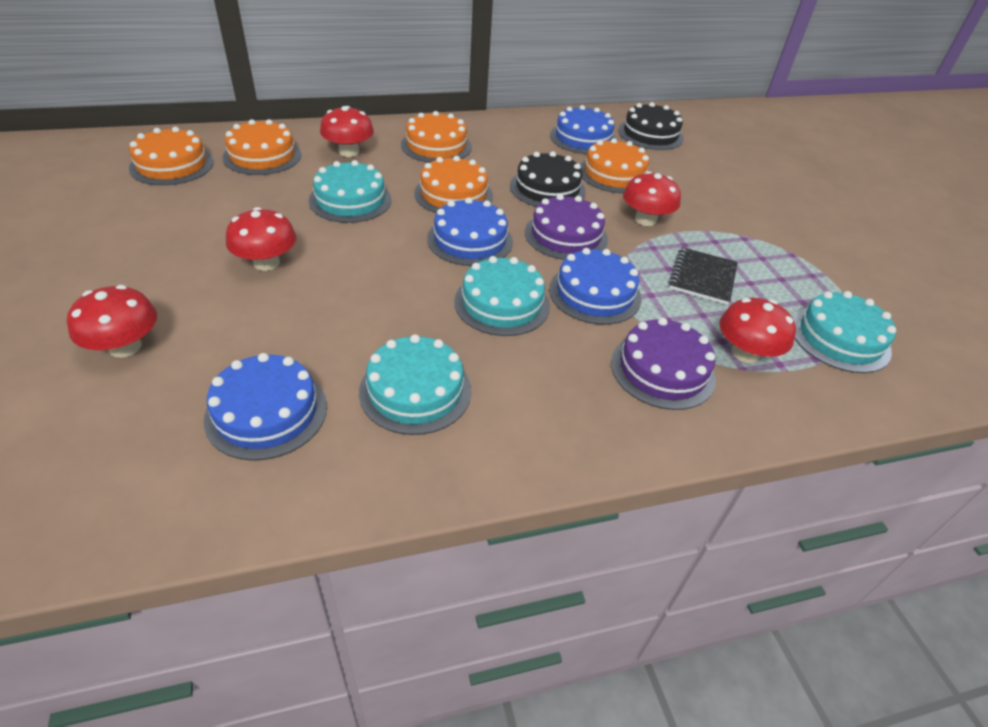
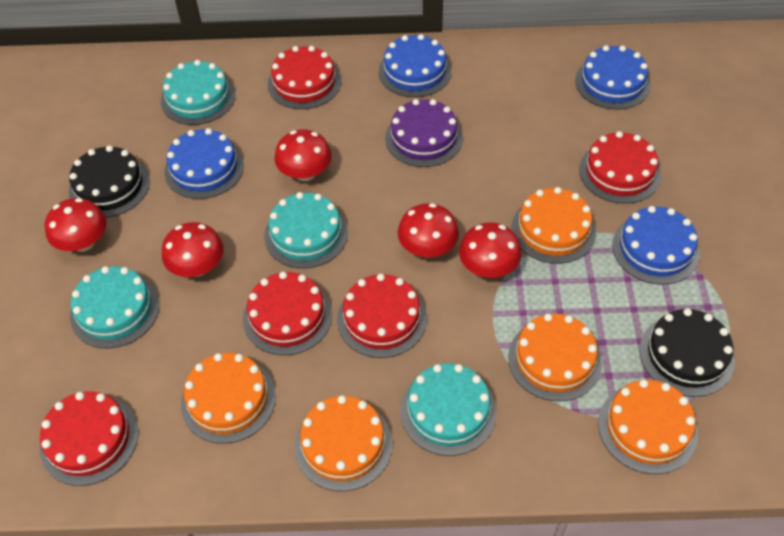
black notebook: 1 -> 0
purple cake: 2 -> 1
red cake: 0 -> 5

